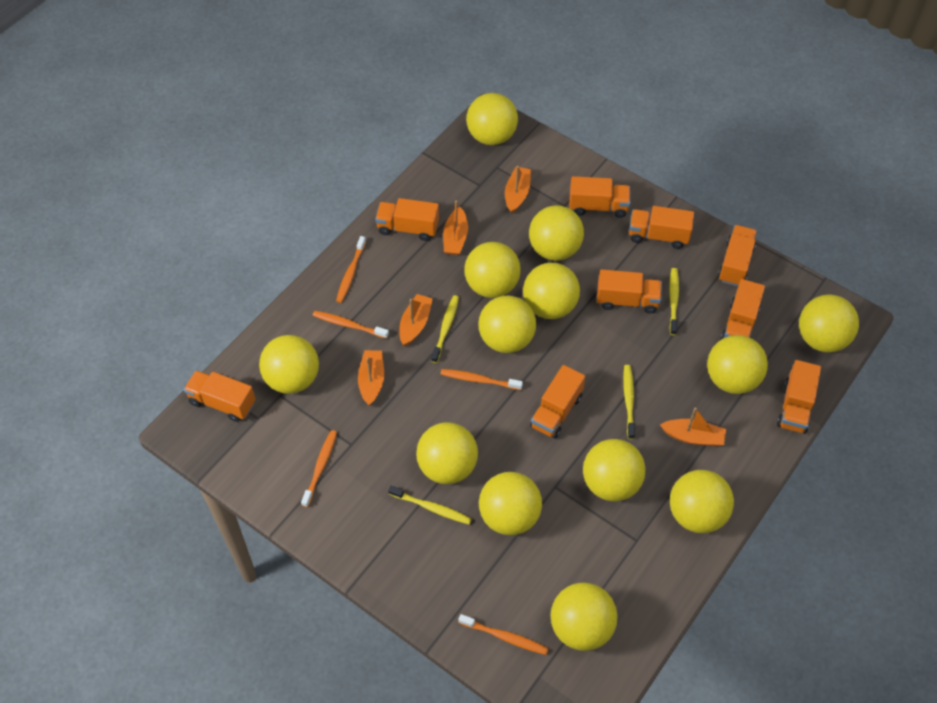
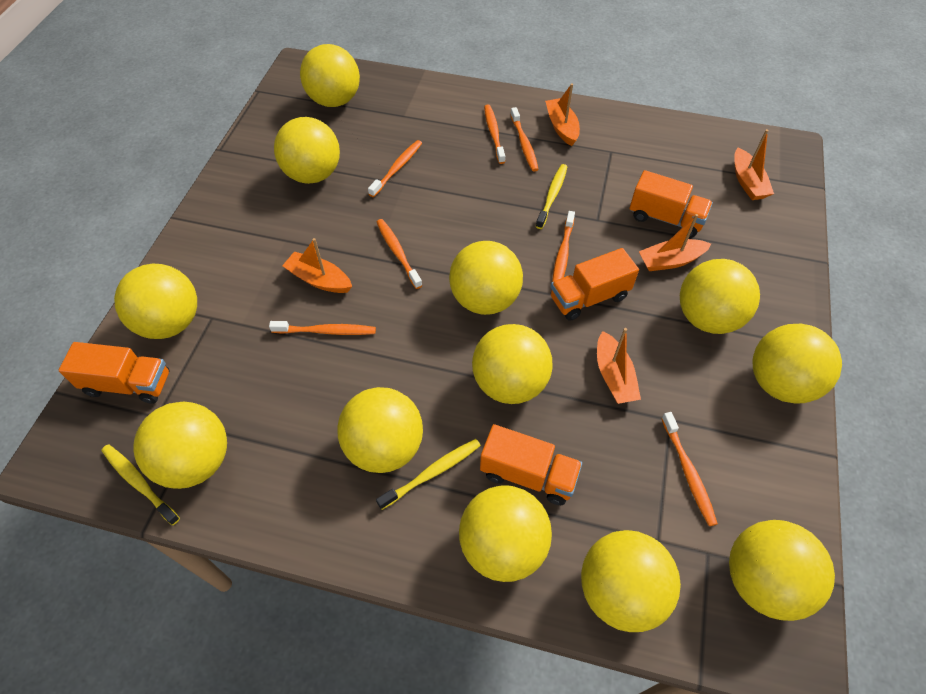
orange toothbrush: 5 -> 7
orange truck: 9 -> 4
yellow ball: 13 -> 12
yellow toothbrush: 4 -> 3

